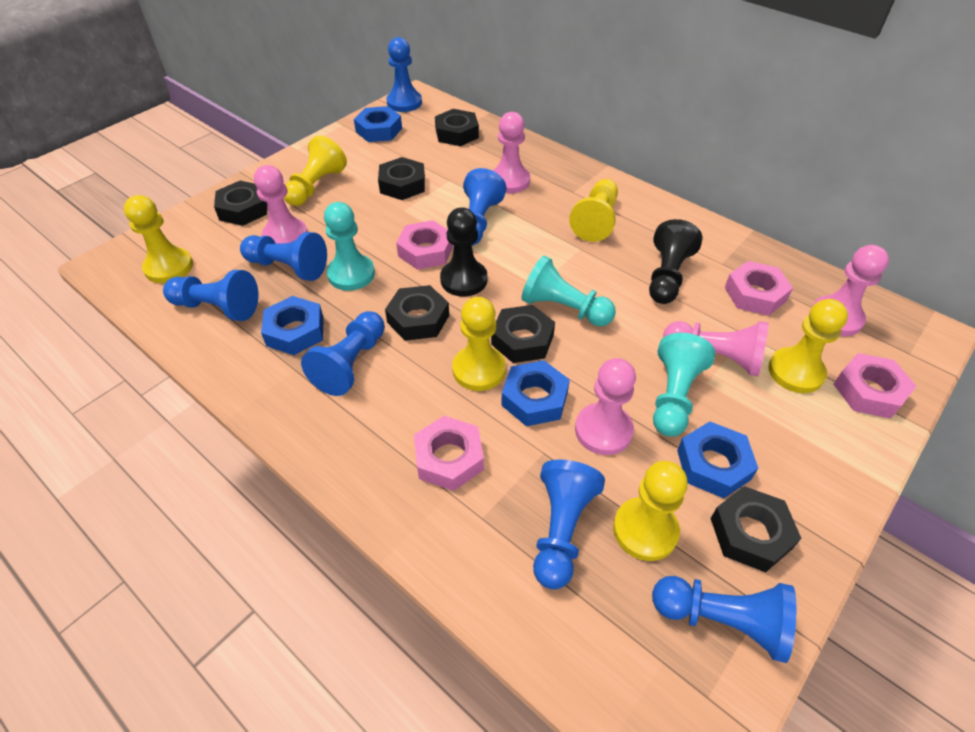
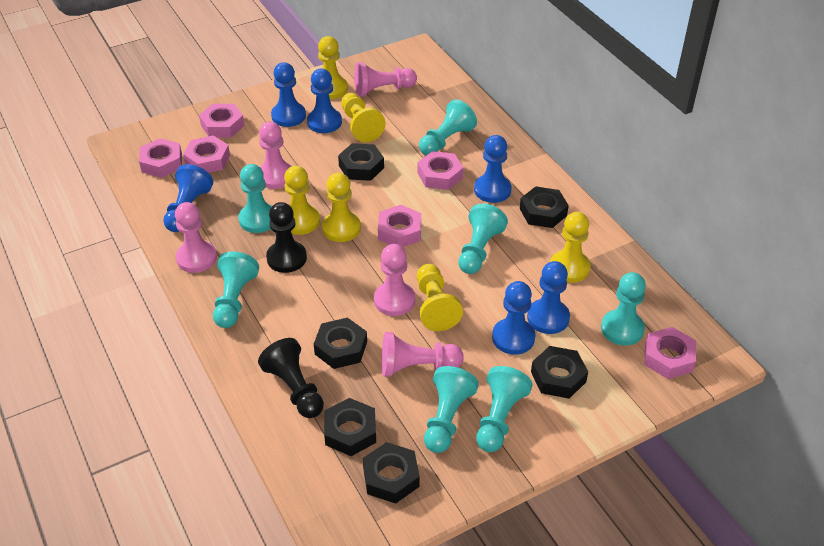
blue nut: 4 -> 0
blue pawn: 7 -> 6
pink nut: 4 -> 6
turquoise pawn: 3 -> 7

